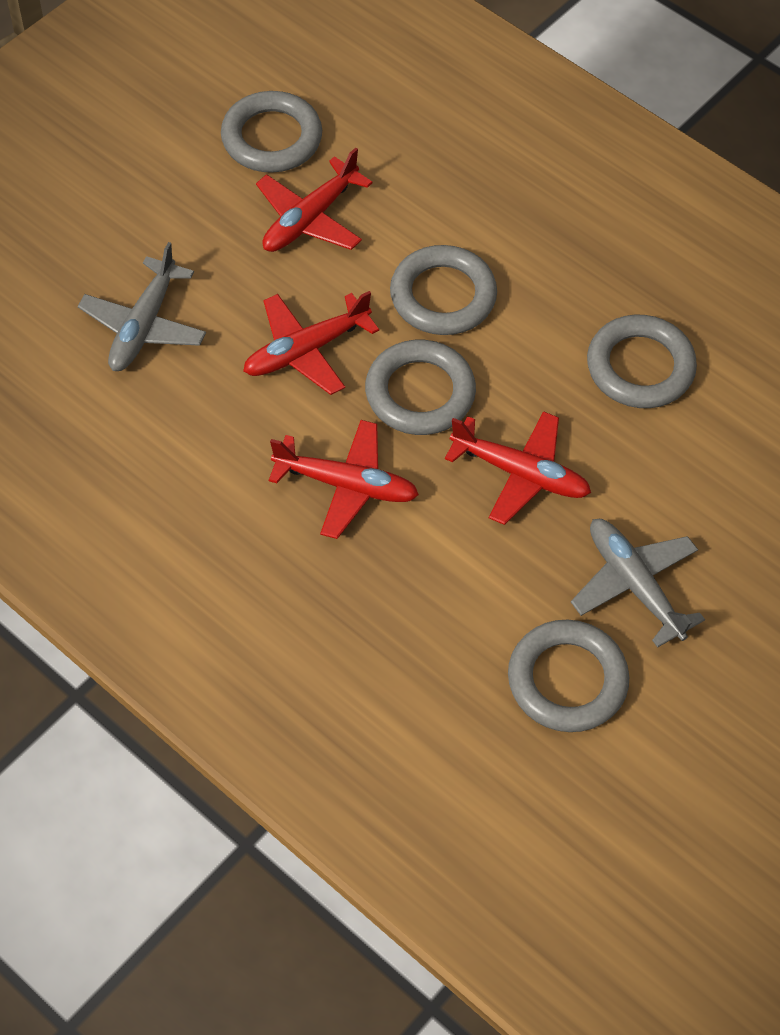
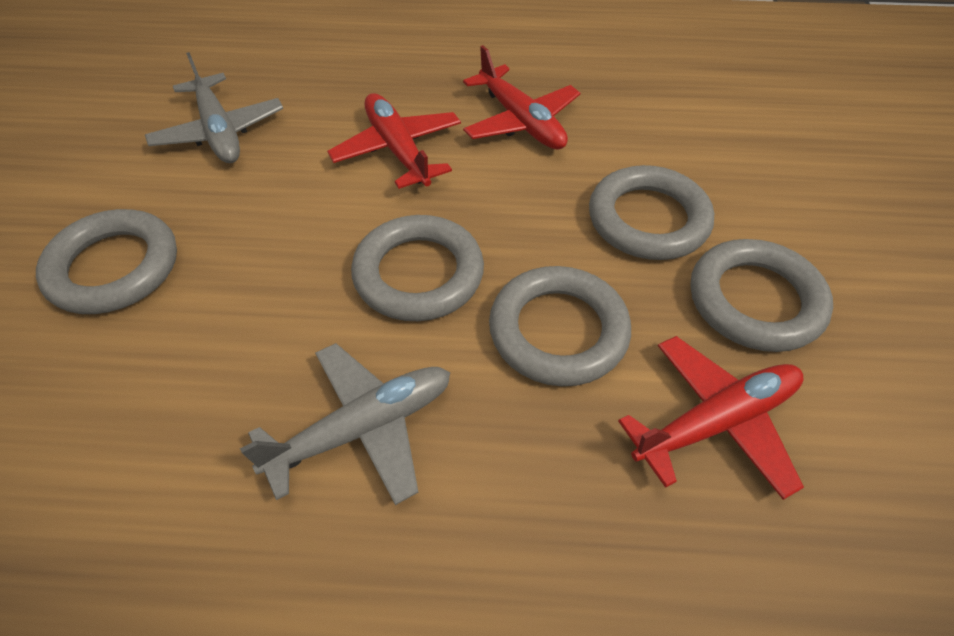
red plane: 4 -> 3

